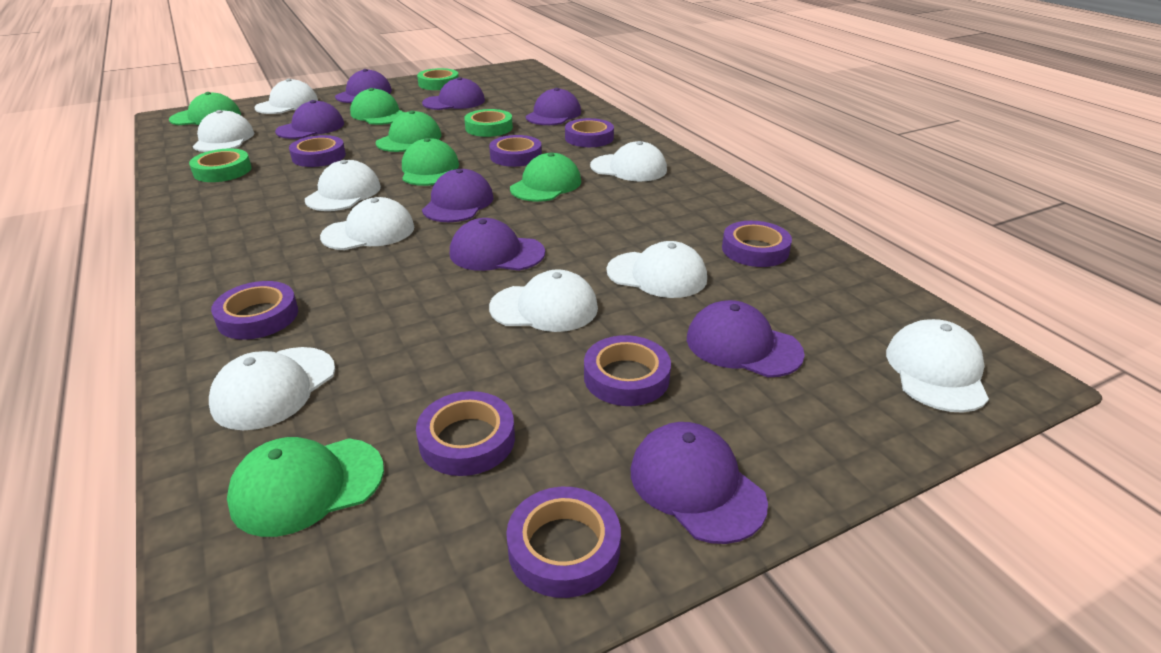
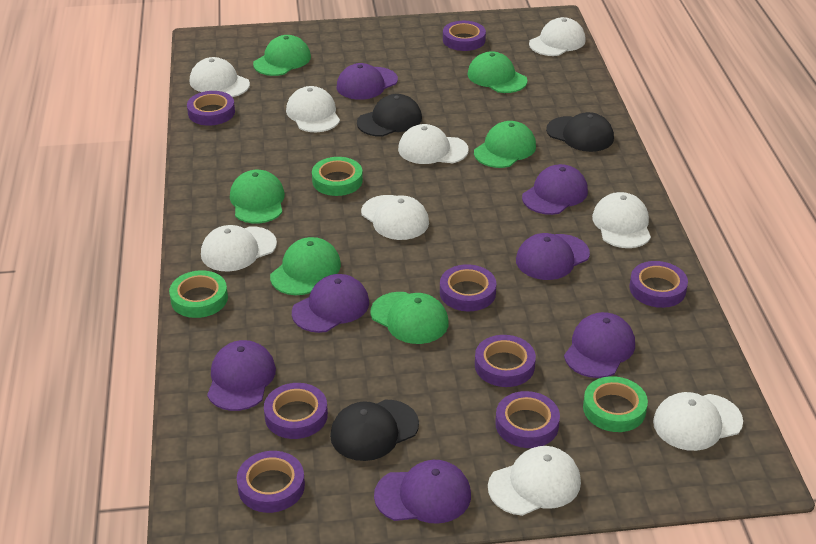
black cap: 0 -> 3
purple cap: 8 -> 7

